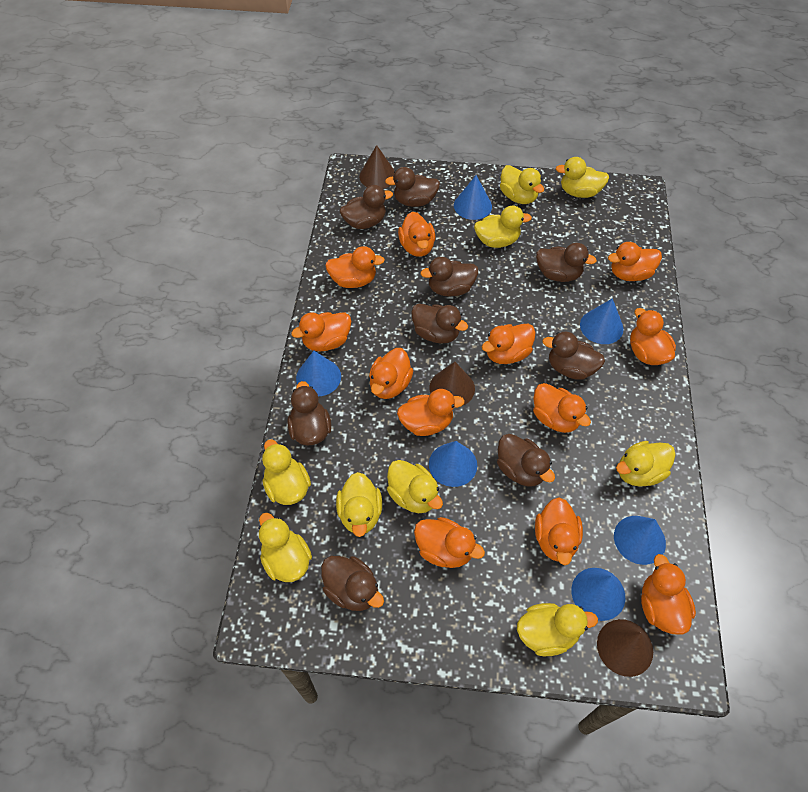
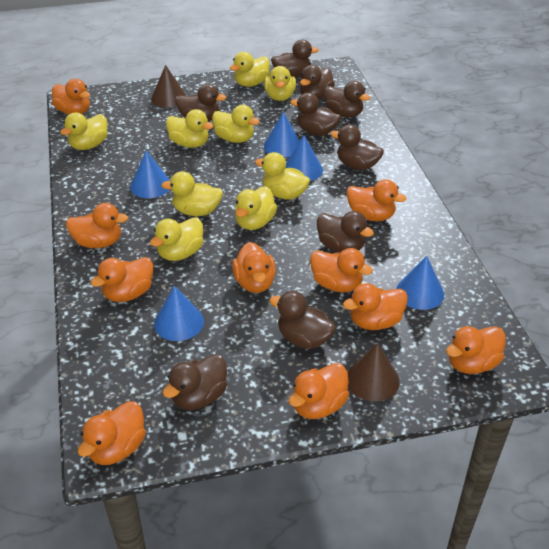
blue cone: 6 -> 5
brown cone: 3 -> 2
orange duck: 12 -> 10

